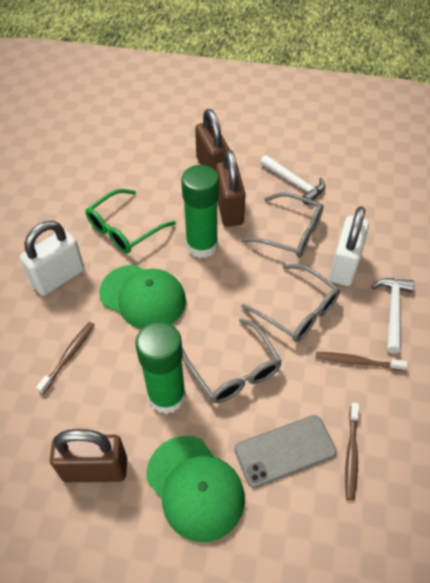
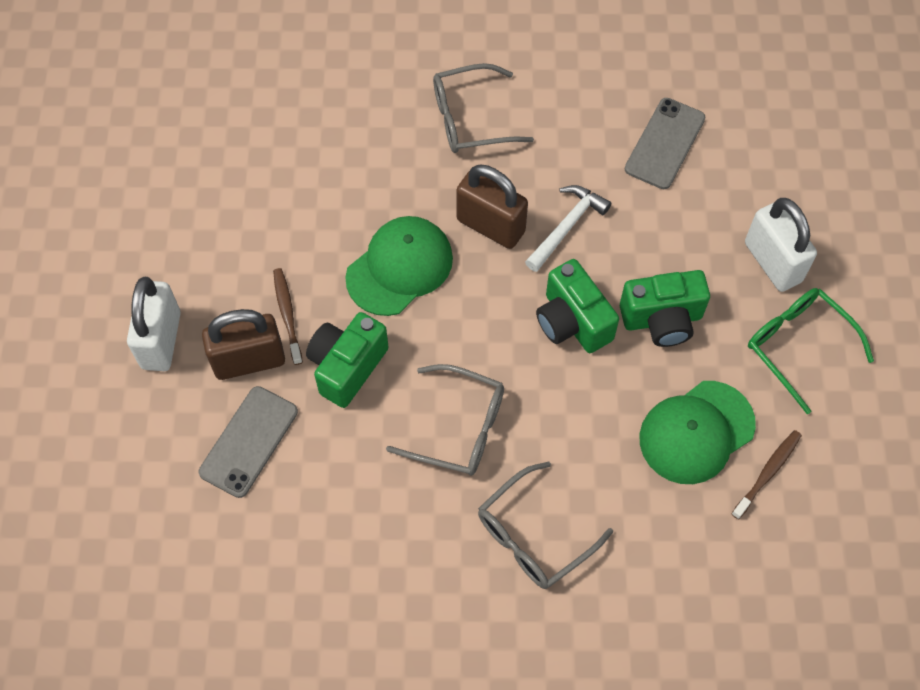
brown padlock: 3 -> 2
brown toothbrush: 3 -> 2
green camera: 0 -> 3
green glue stick: 2 -> 0
grey phone: 1 -> 2
white hammer: 2 -> 1

